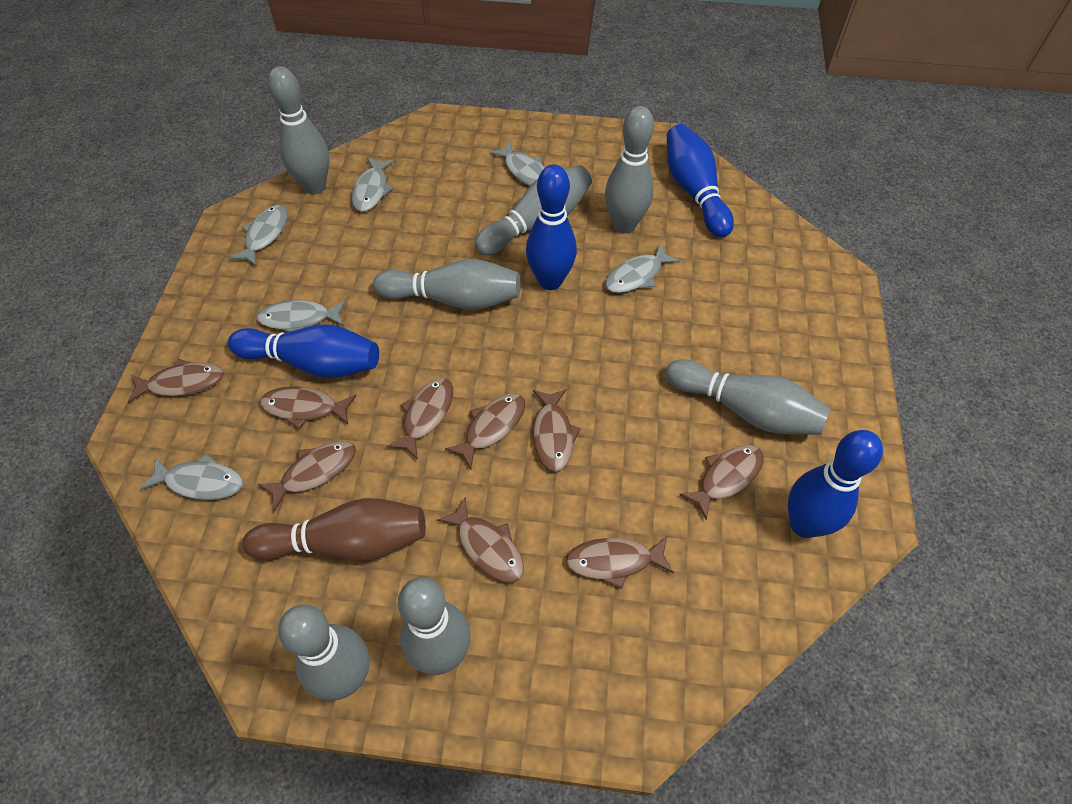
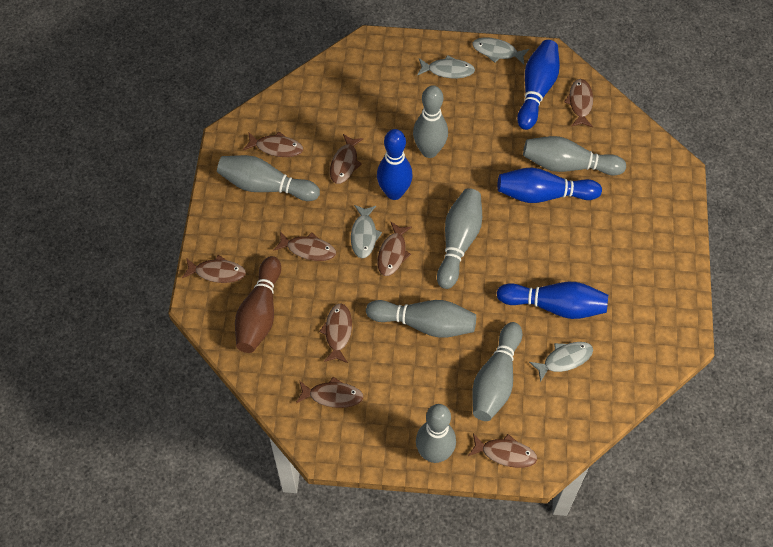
grey fish: 6 -> 4

